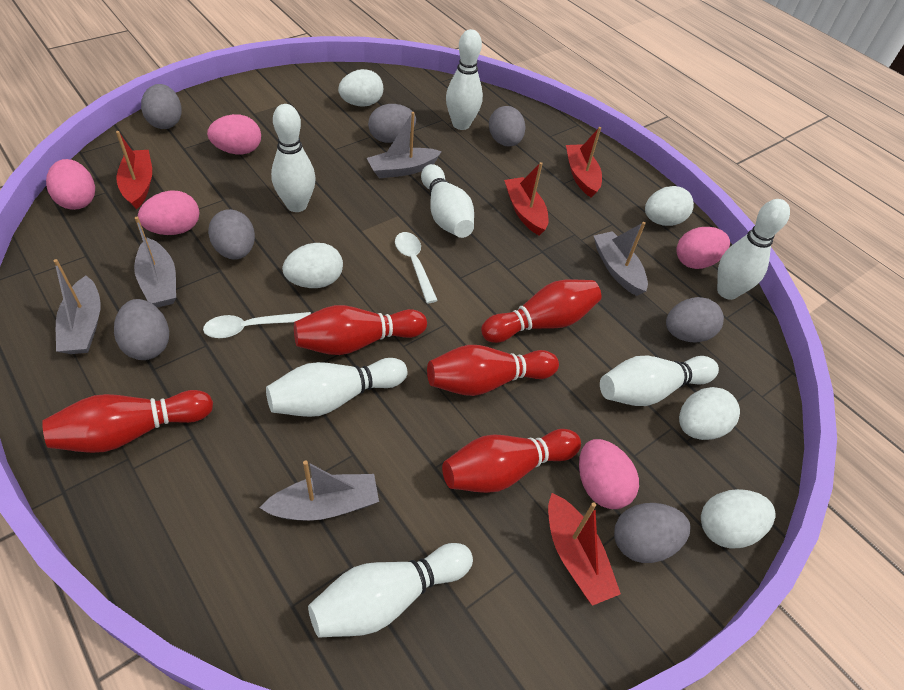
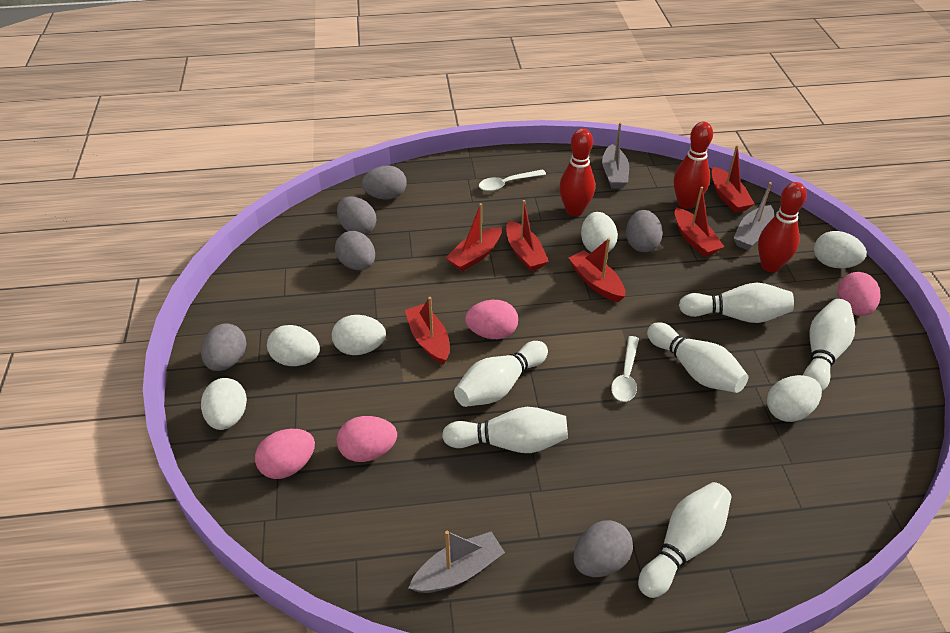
grey boat: 5 -> 3
grey egg: 7 -> 6
pink egg: 5 -> 4
red boat: 4 -> 6
red bowling pin: 5 -> 3
white bowling pin: 7 -> 6
white egg: 5 -> 6

